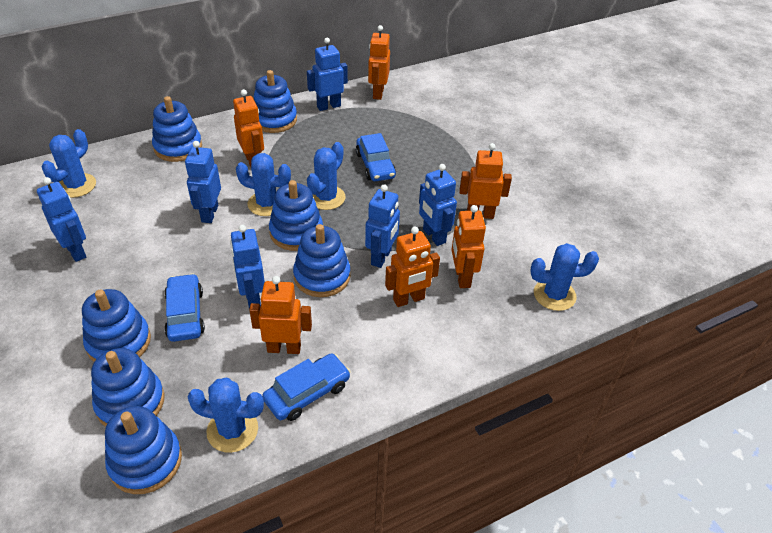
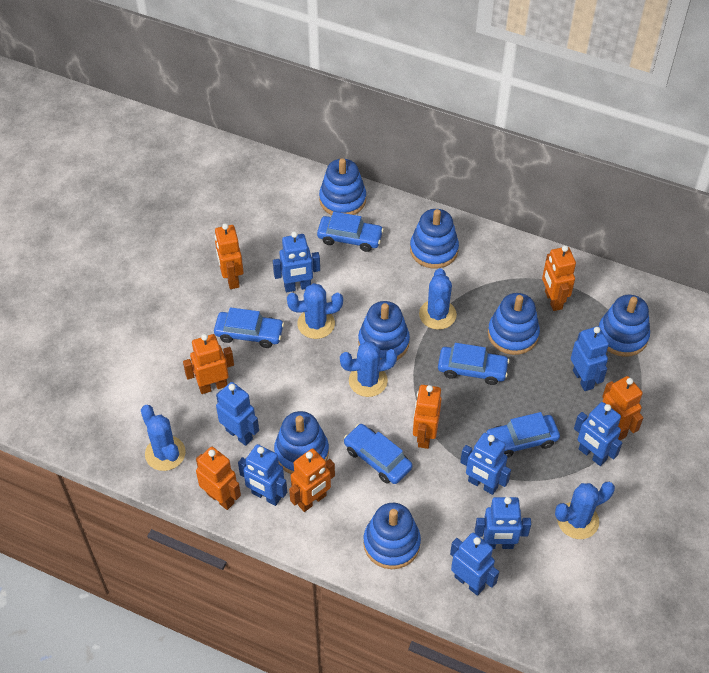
blue car: 3 -> 5
blue robot: 6 -> 8
orange robot: 6 -> 7

